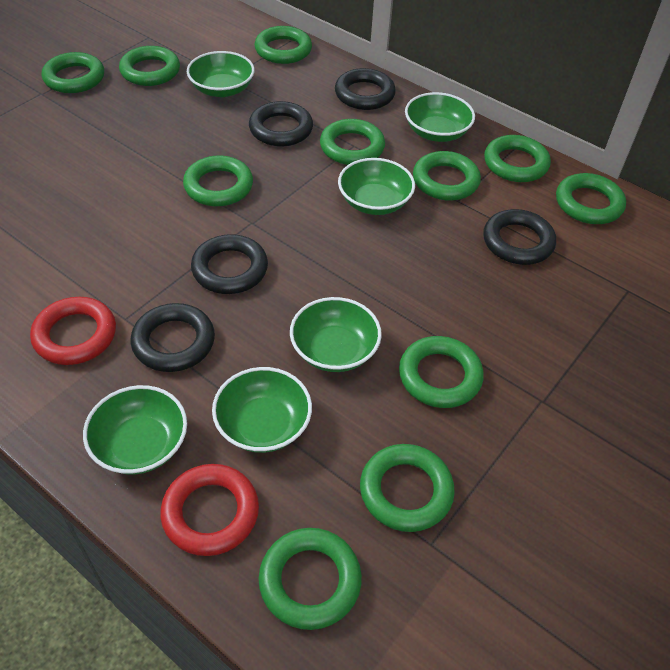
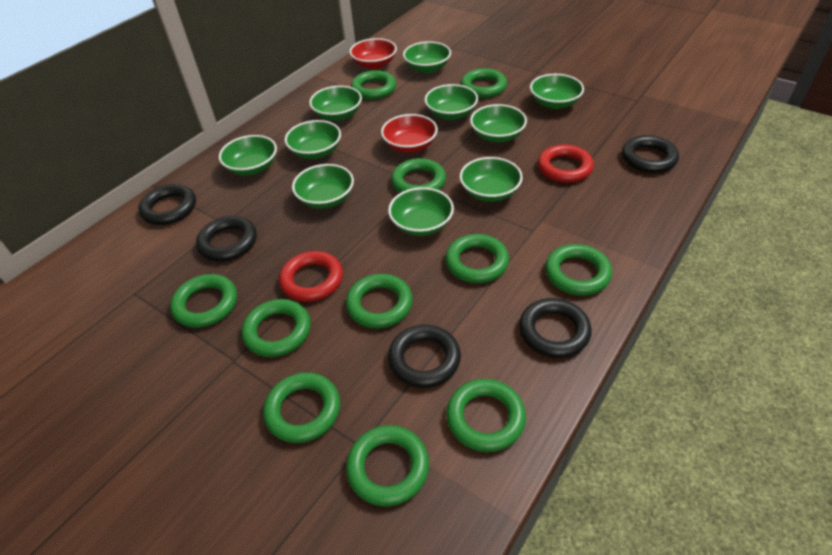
green bowl: 6 -> 10
red bowl: 0 -> 2

